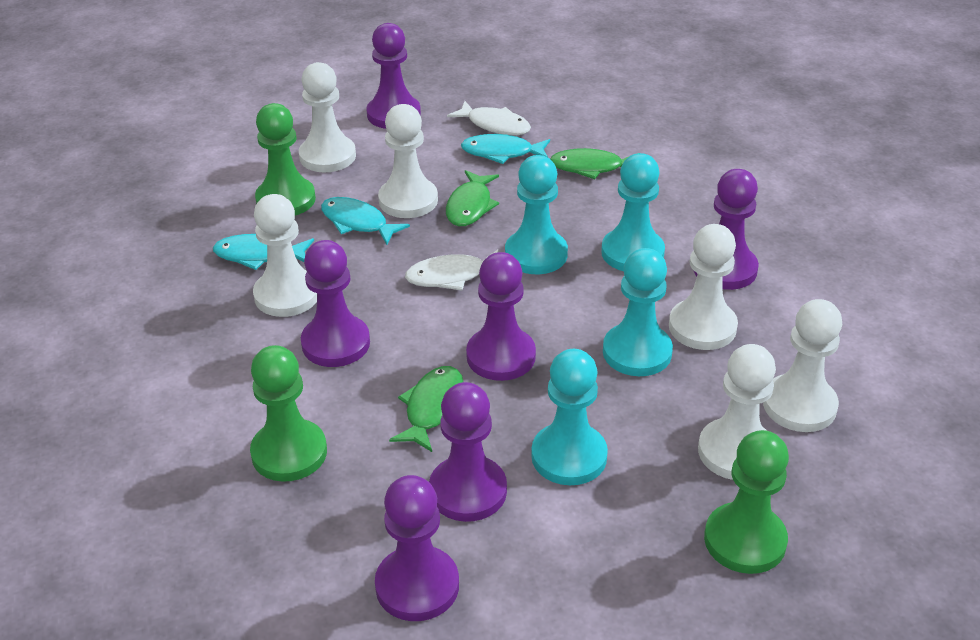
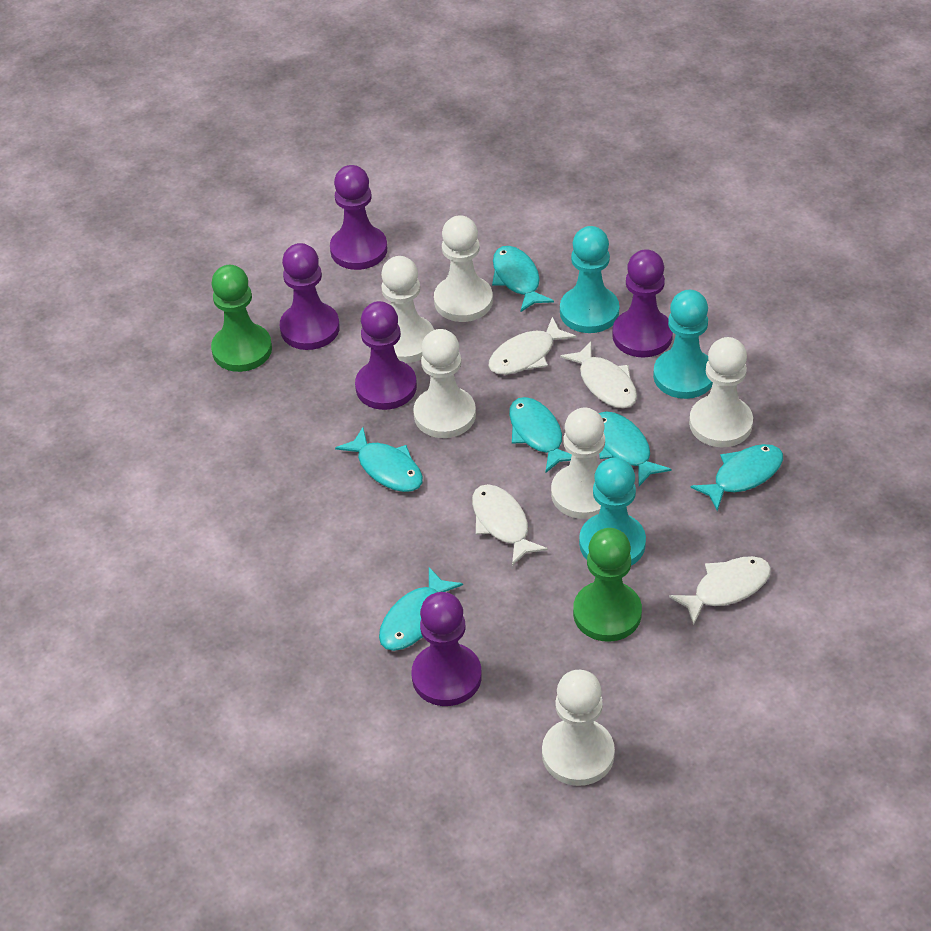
green fish: 3 -> 0
green pawn: 3 -> 2
purple pawn: 6 -> 5
turquoise fish: 3 -> 6
turquoise pawn: 4 -> 3
white fish: 2 -> 4

